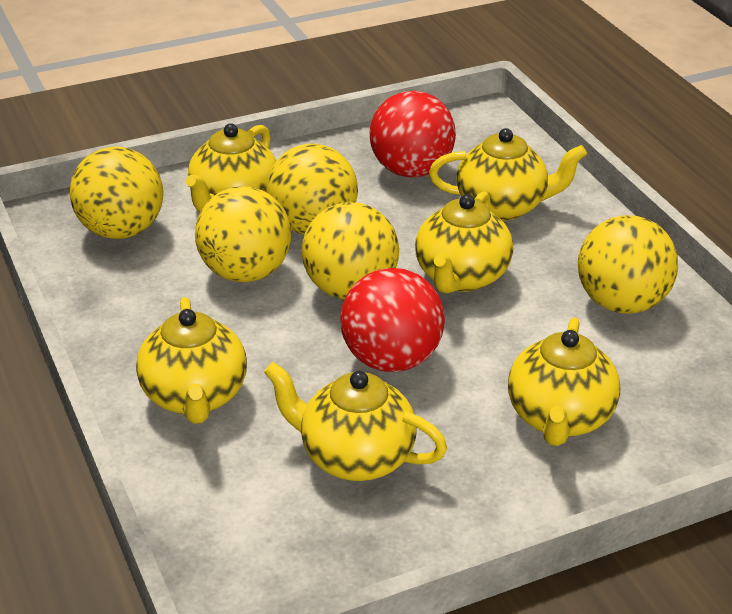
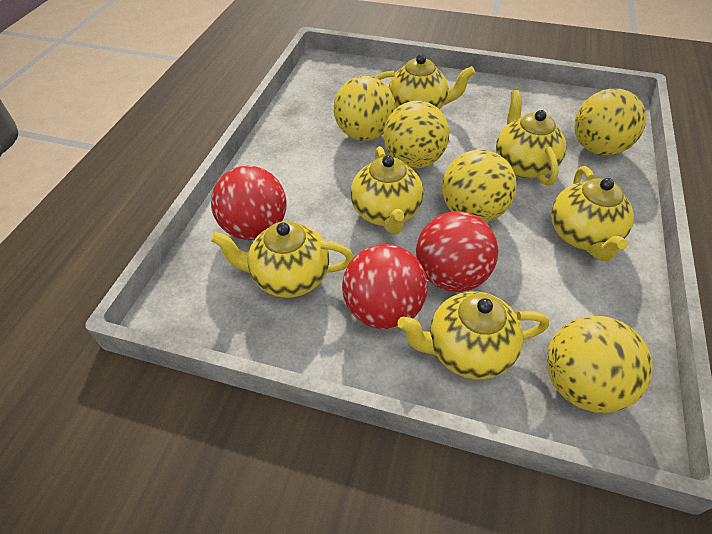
red ball: 2 -> 3

